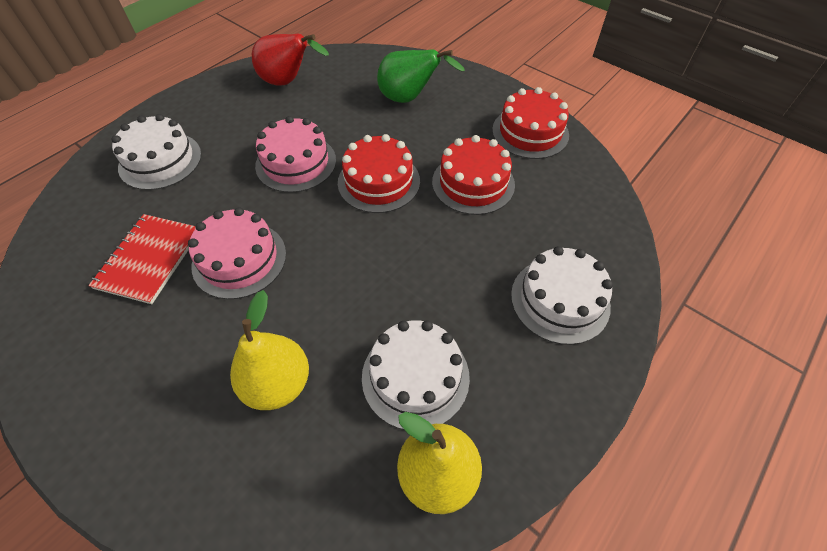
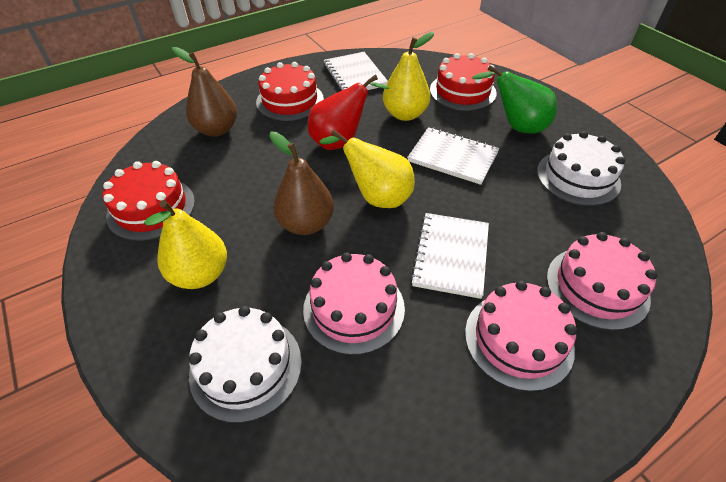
brown pear: 0 -> 2
pink cake: 2 -> 3
red notebook: 1 -> 0
white cake: 3 -> 2
white notebook: 0 -> 3
yellow pear: 2 -> 3

